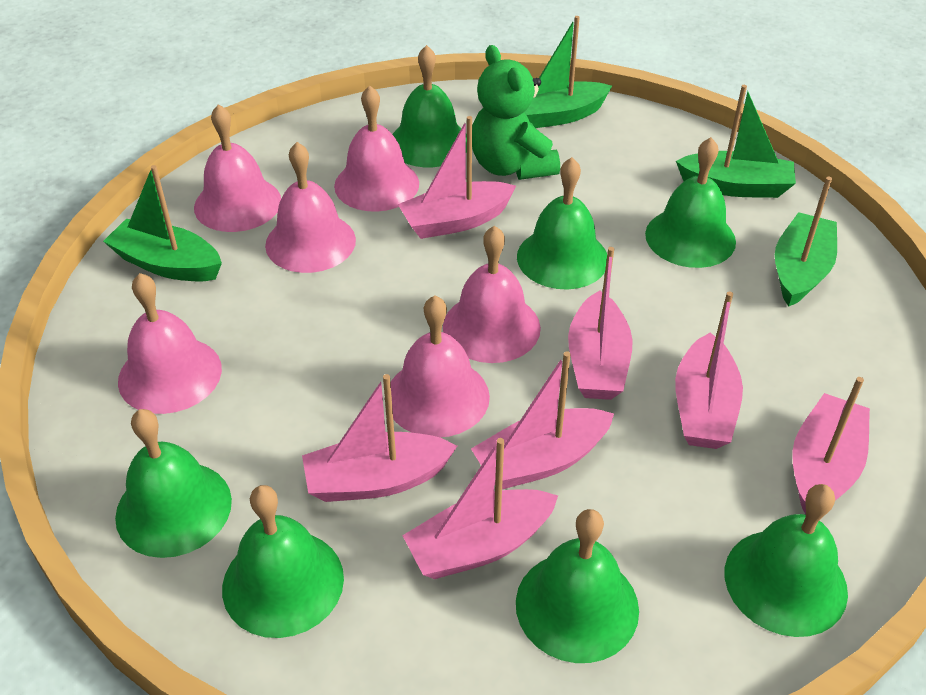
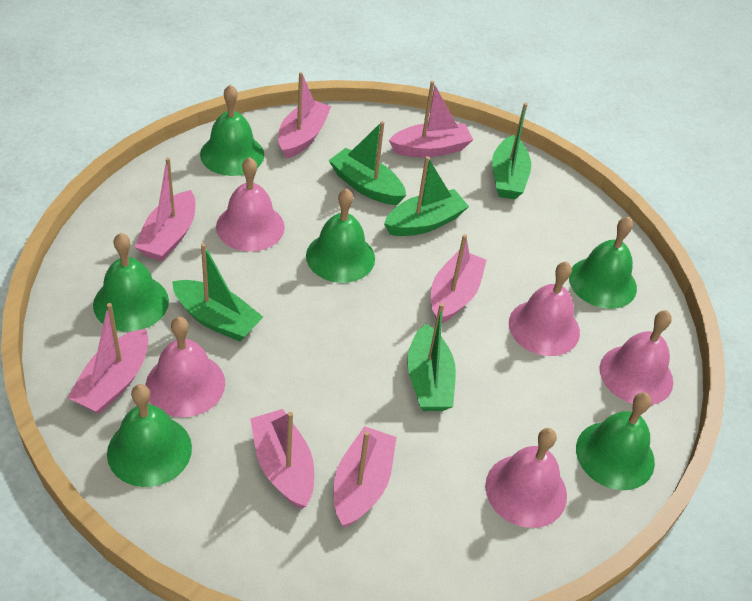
green bell: 7 -> 6
green boat: 4 -> 5
green teddy bear: 1 -> 0
pink bell: 6 -> 5

